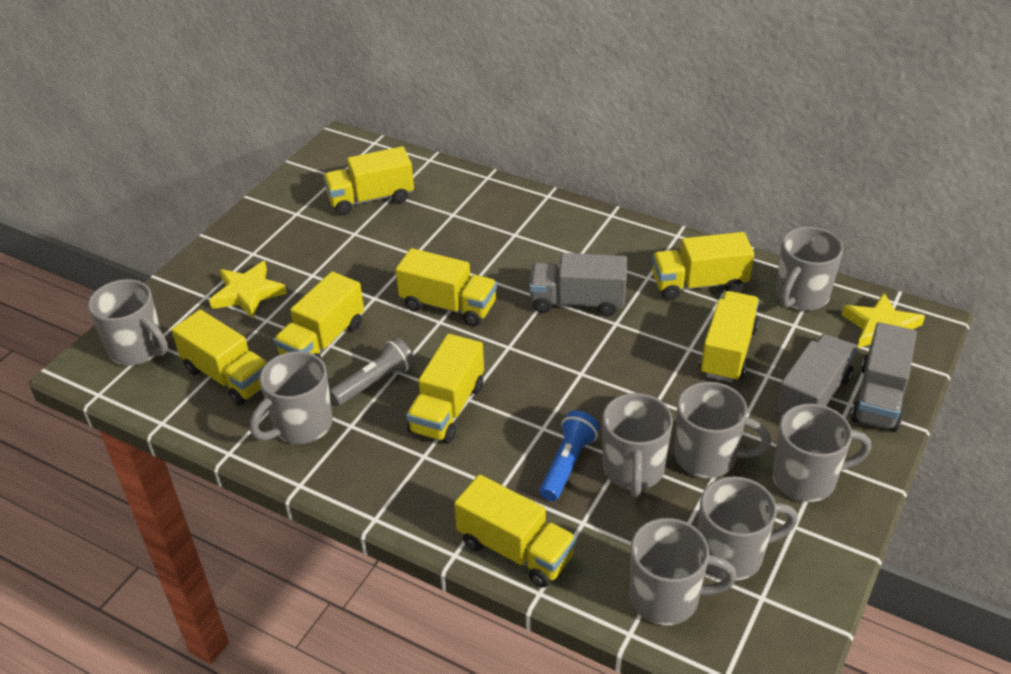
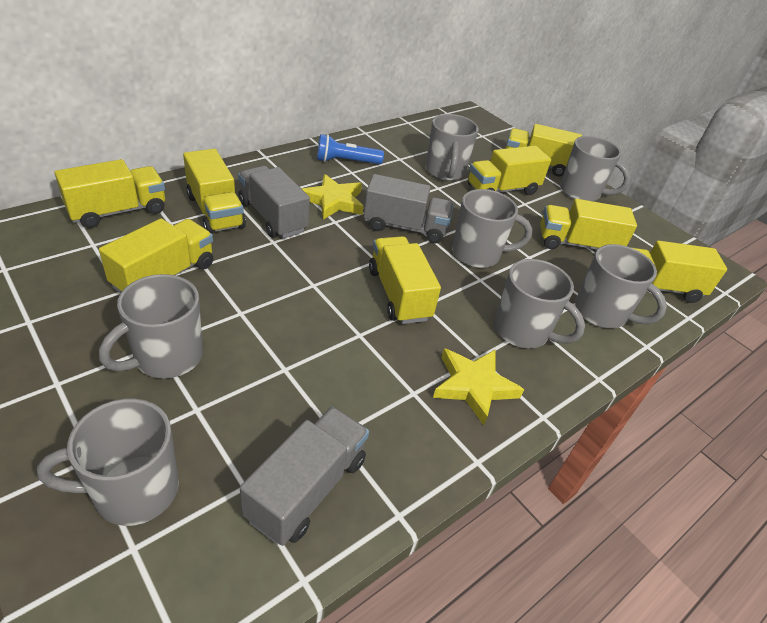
grey flashlight: 1 -> 0
grey mug: 8 -> 7

